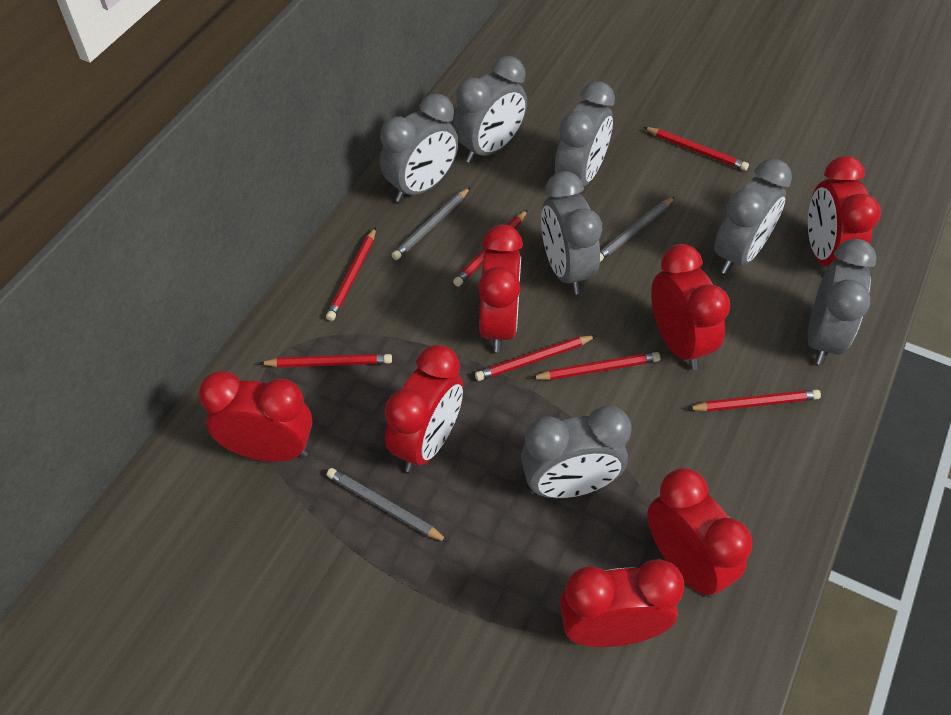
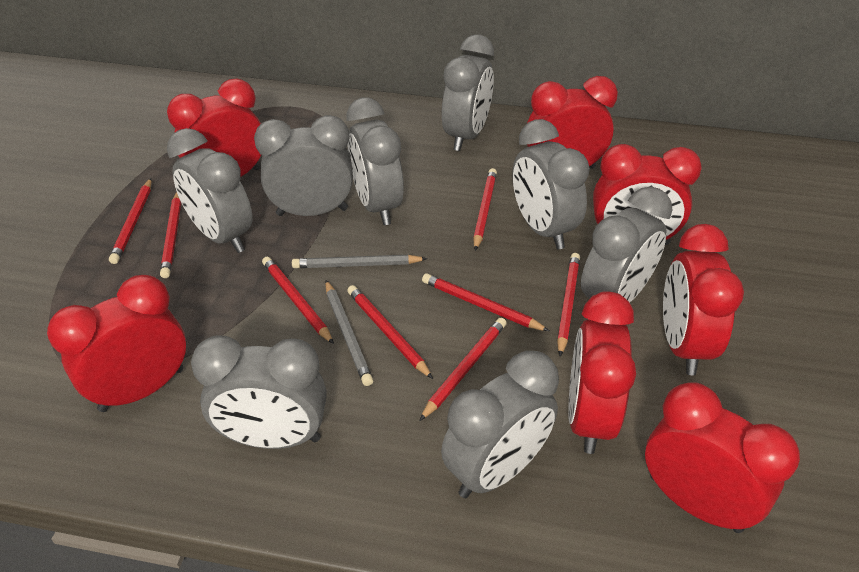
grey clock: 7 -> 8
grey pencil: 3 -> 2
red pencil: 7 -> 8

